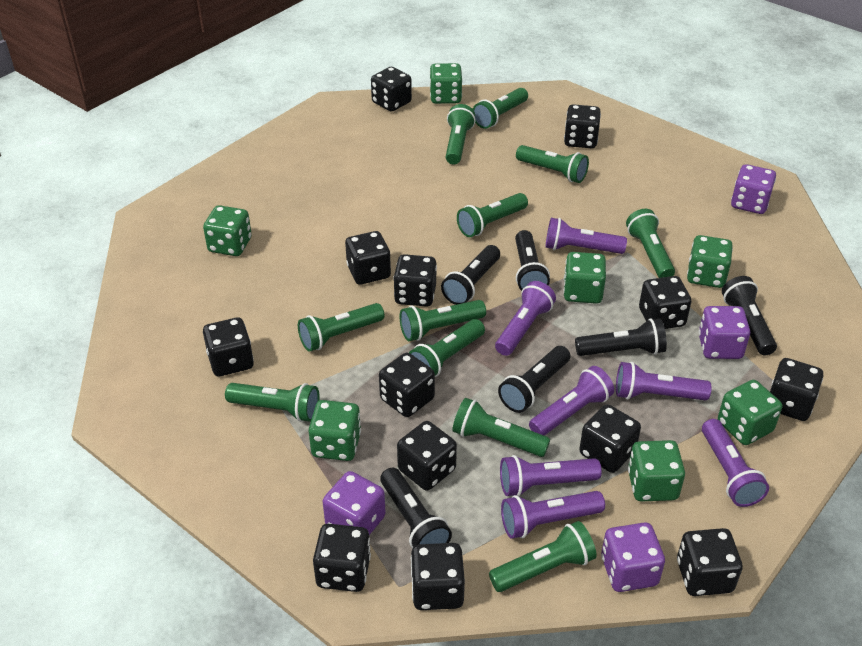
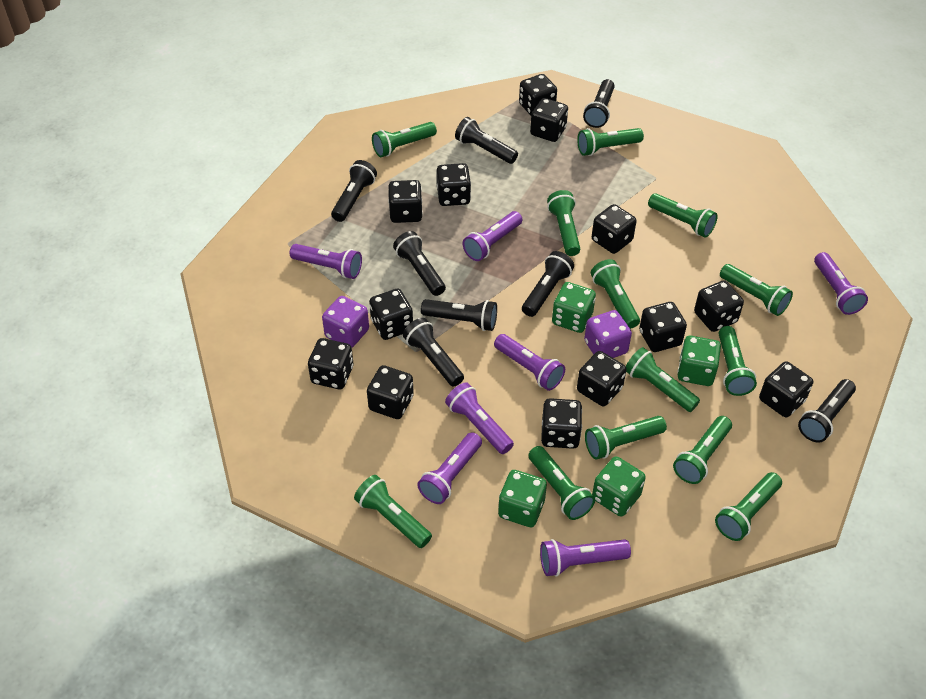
black flashlight: 6 -> 8
green dice: 7 -> 4
green flashlight: 11 -> 13
purple dice: 4 -> 2

